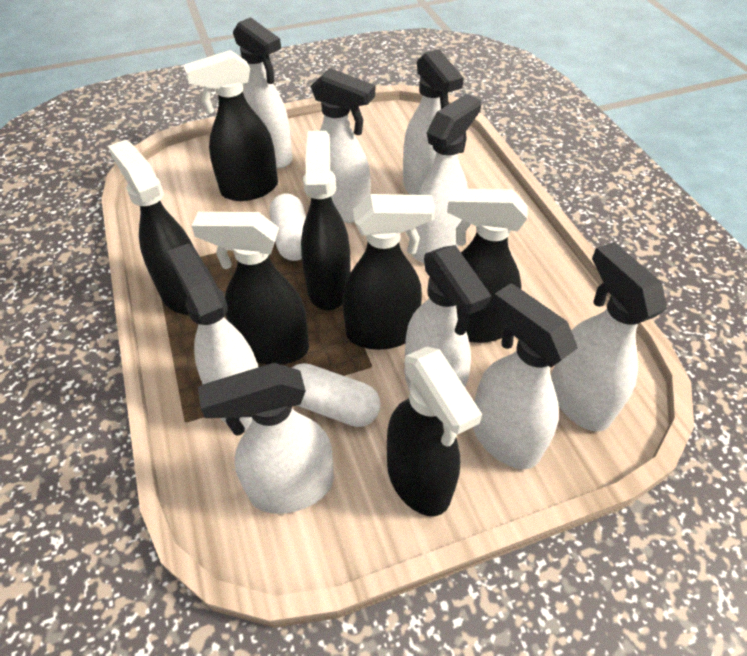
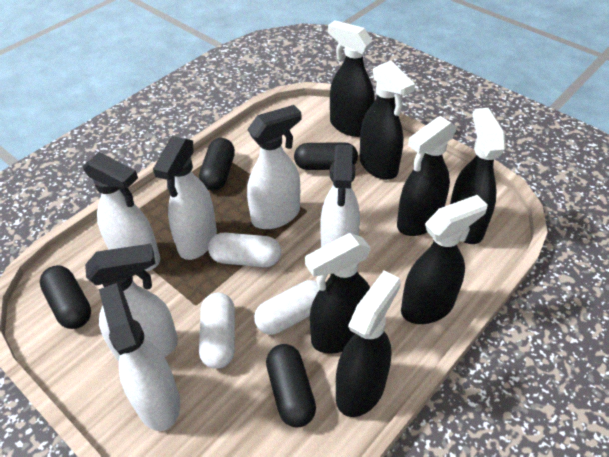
black capsule: 0 -> 4
white capsule: 2 -> 3
white spray bottle: 9 -> 6

